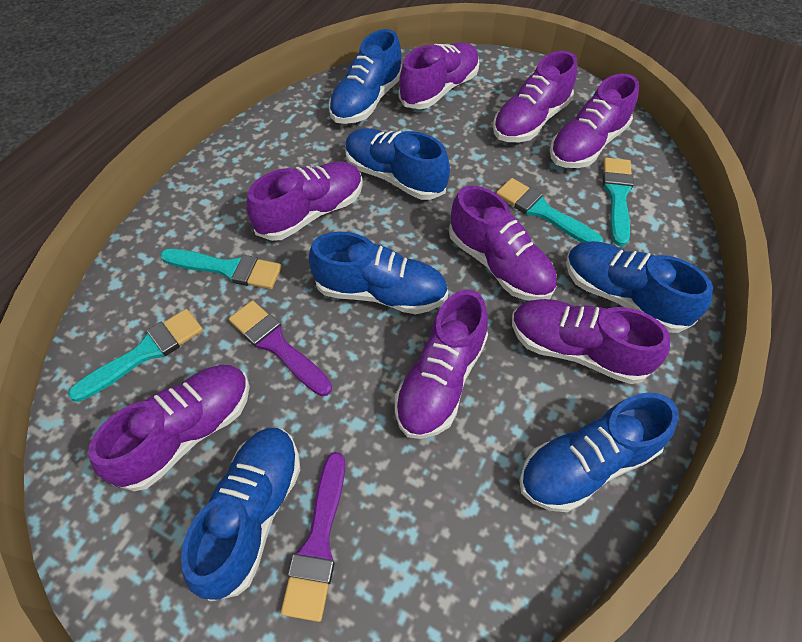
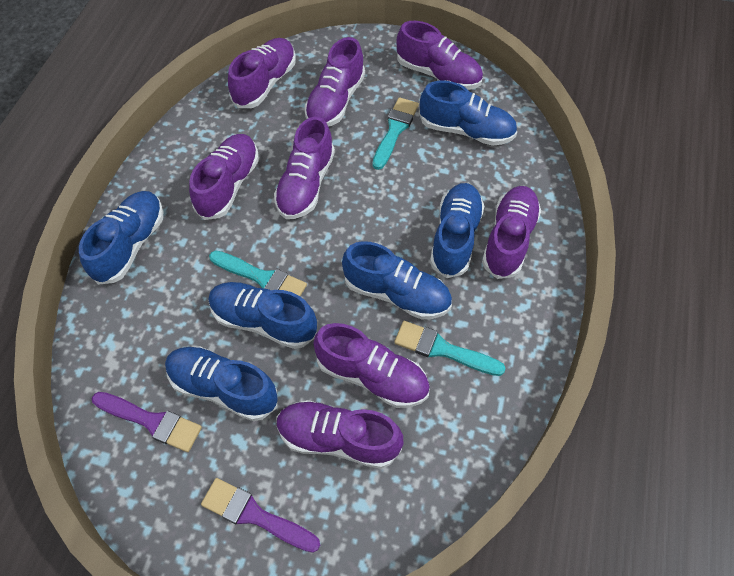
turquoise brush: 4 -> 3

